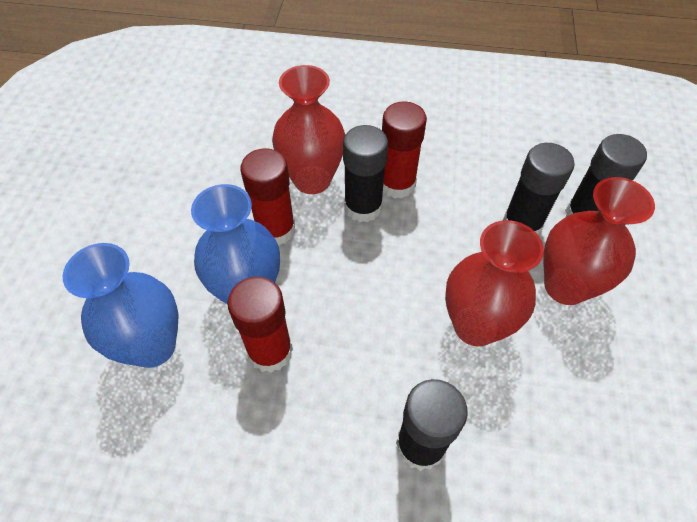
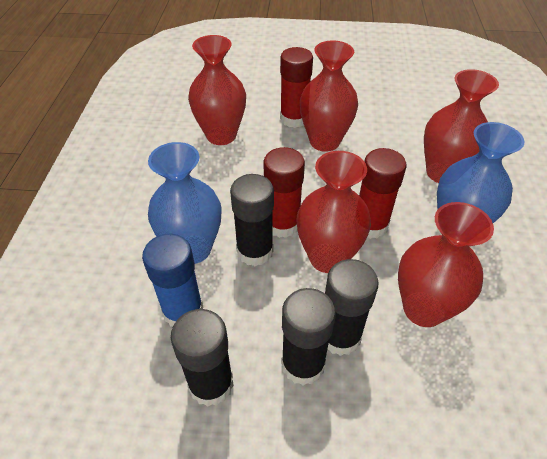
blue glue stick: 0 -> 1
red vase: 3 -> 5

